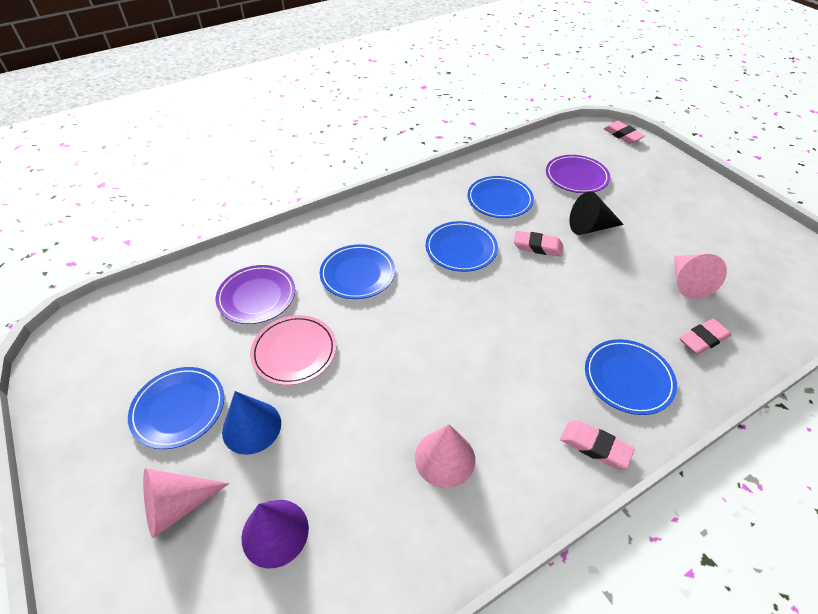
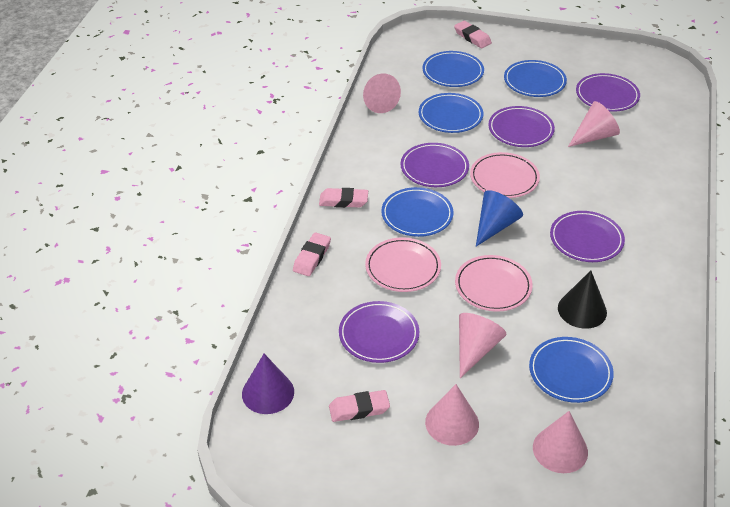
pink cone: 3 -> 5
pink plate: 1 -> 3
purple plate: 2 -> 5

